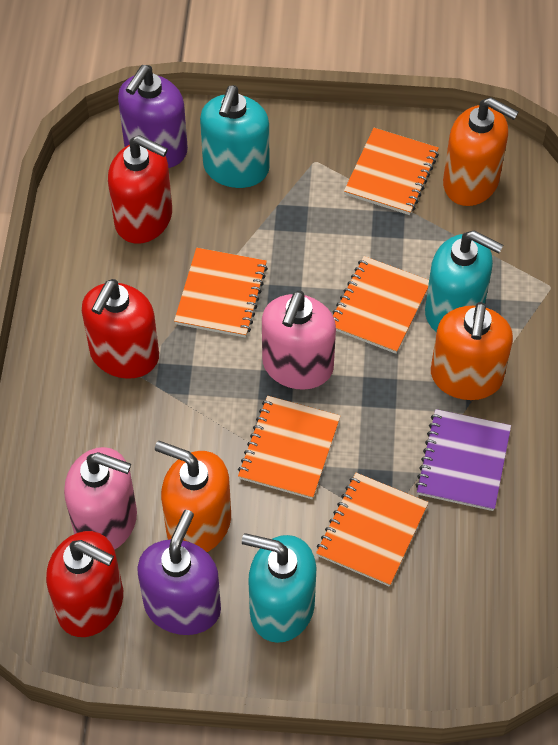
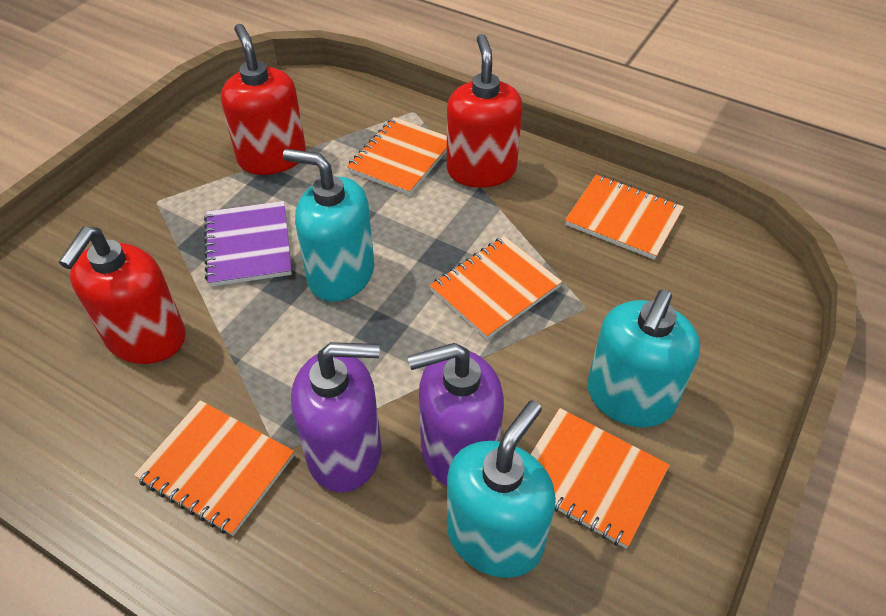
orange soap dispenser: 3 -> 0
pink soap dispenser: 2 -> 0

